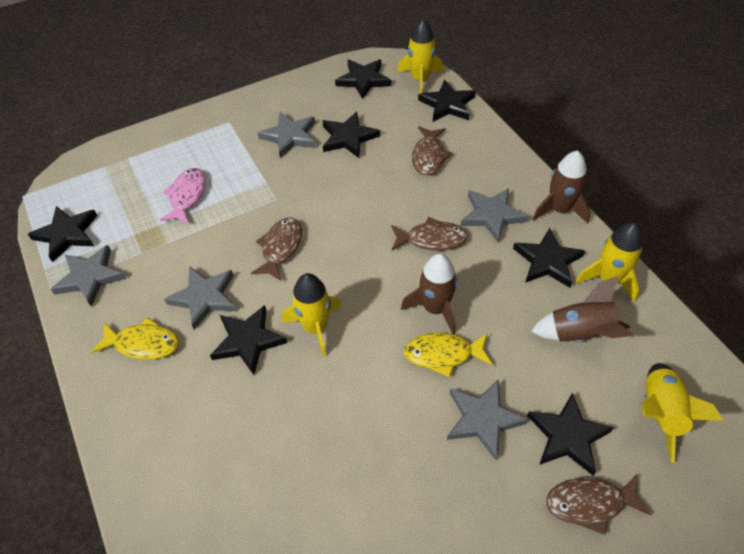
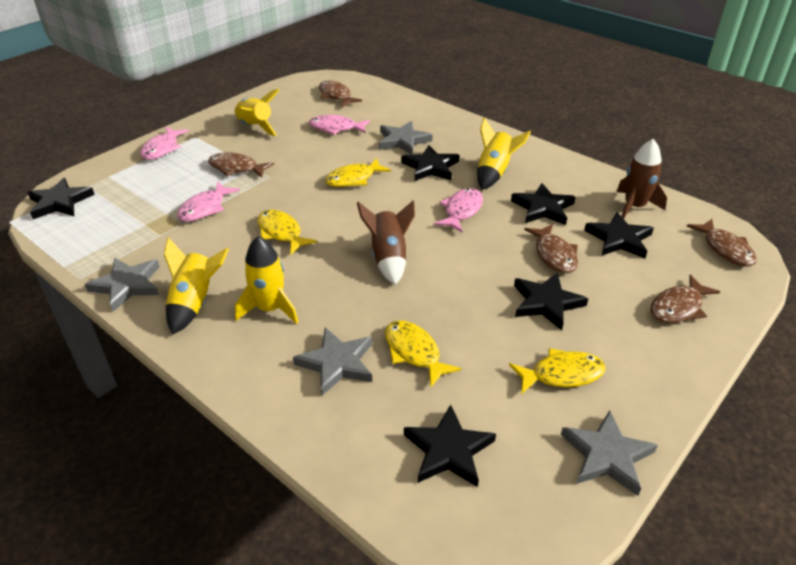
black star: 7 -> 6
brown fish: 4 -> 5
brown rocket: 3 -> 2
grey star: 5 -> 4
pink fish: 1 -> 4
yellow fish: 2 -> 4

